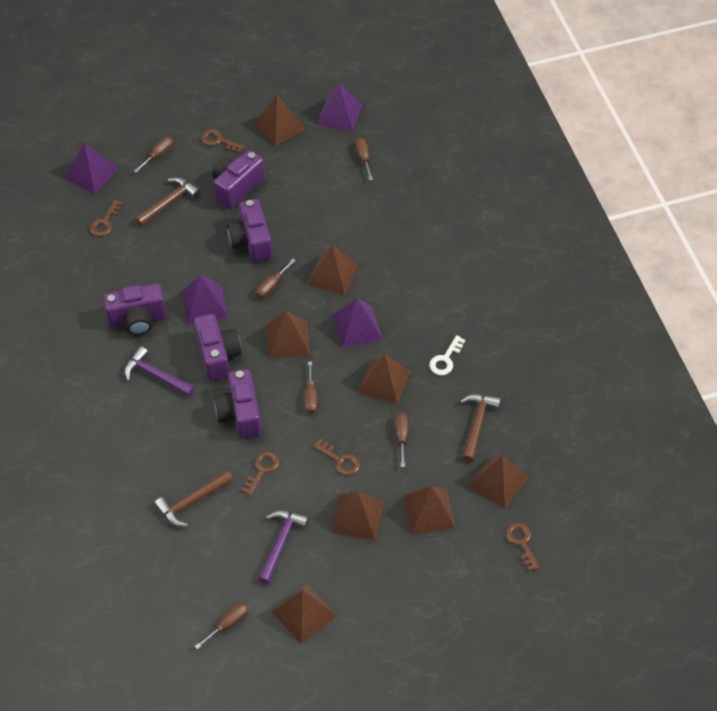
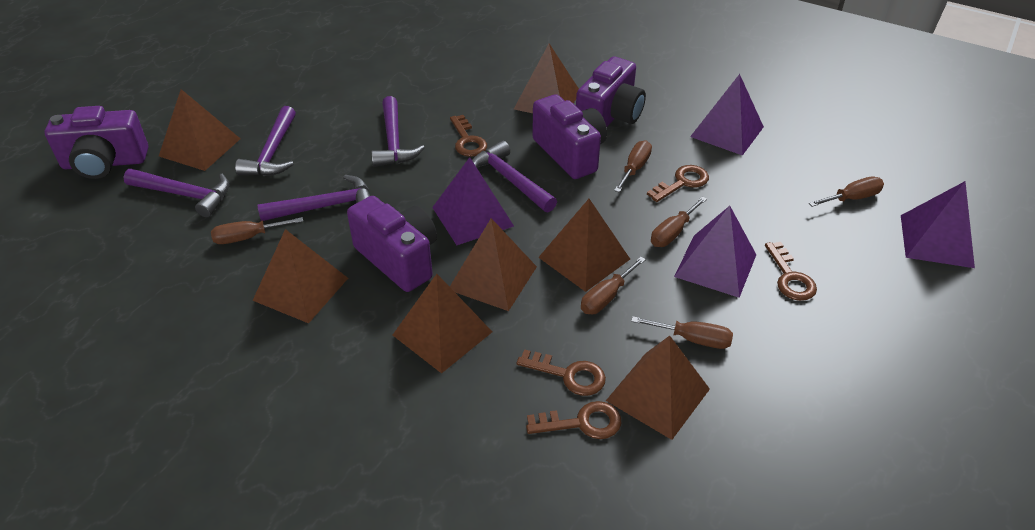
brown hammer: 3 -> 0
brown pyramid: 8 -> 7
purple camera: 5 -> 4
purple hammer: 2 -> 5
white key: 1 -> 0

